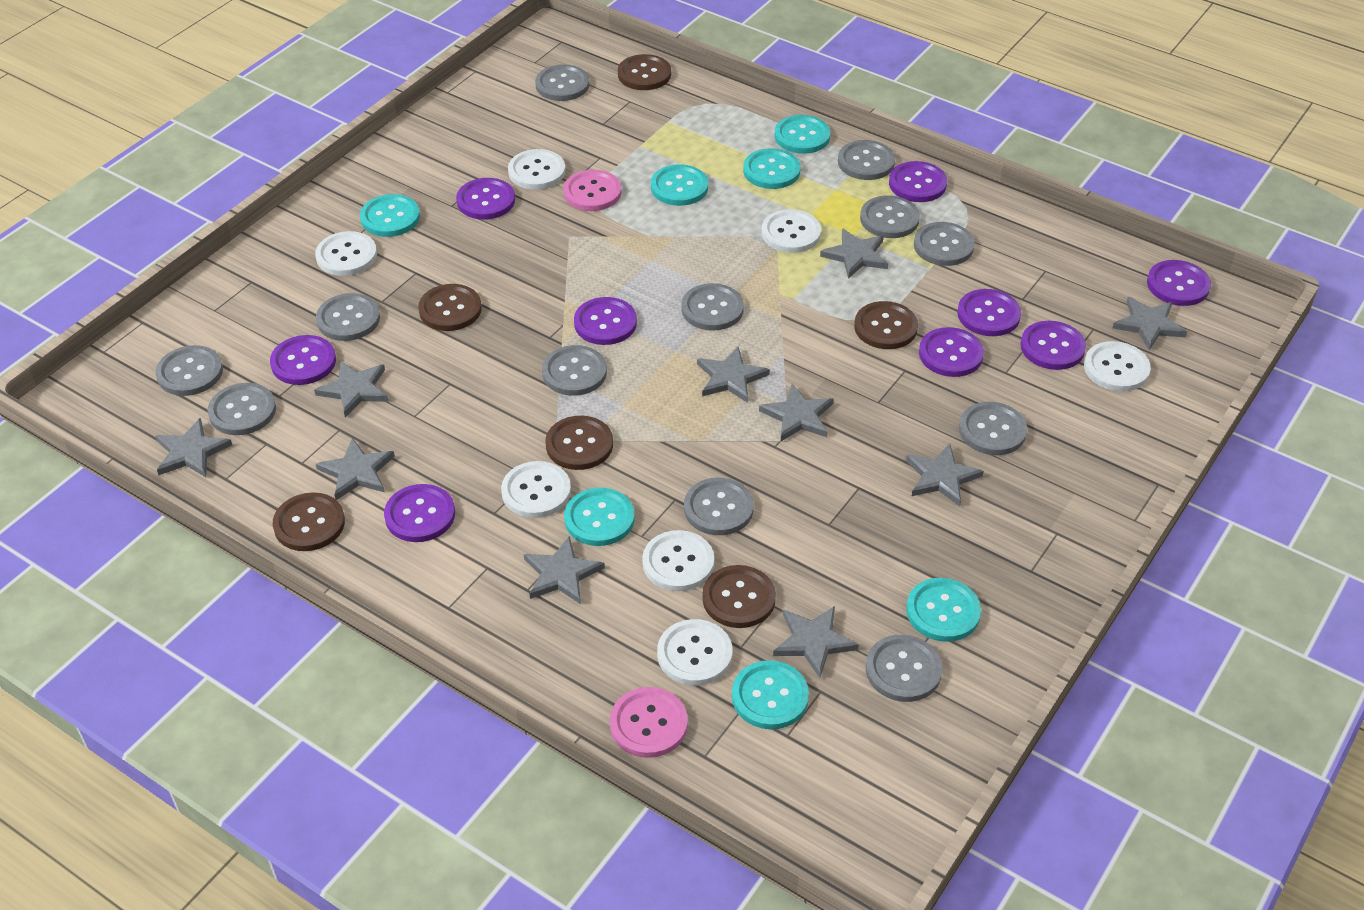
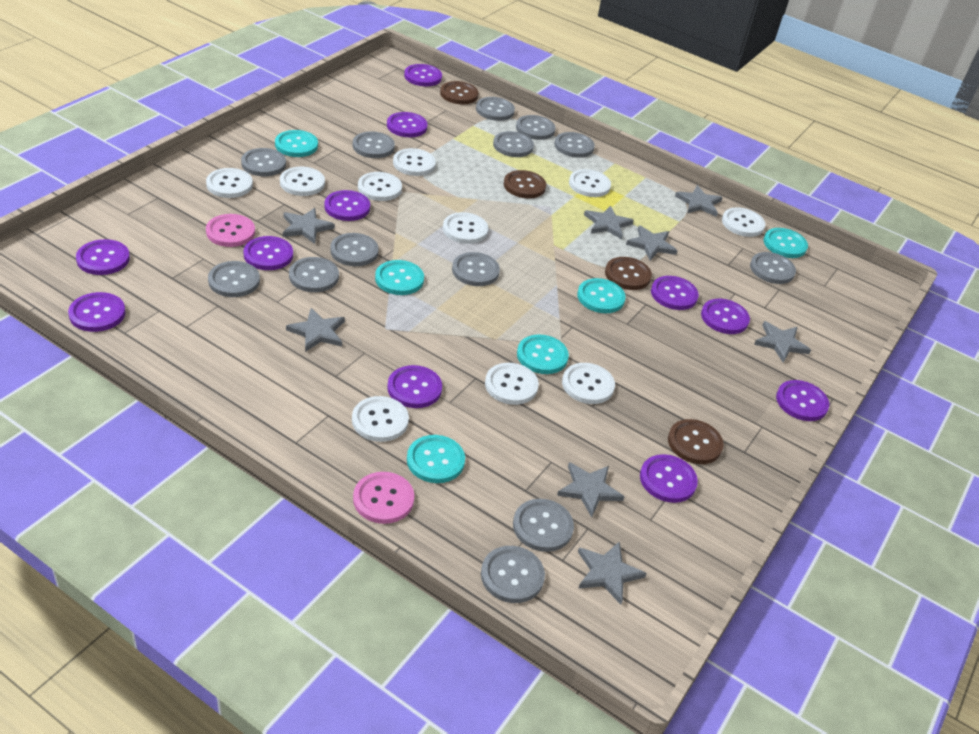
brown button: 6 -> 4
grey button: 12 -> 13
grey star: 10 -> 8
purple button: 9 -> 11
turquoise button: 7 -> 6
white button: 7 -> 10

